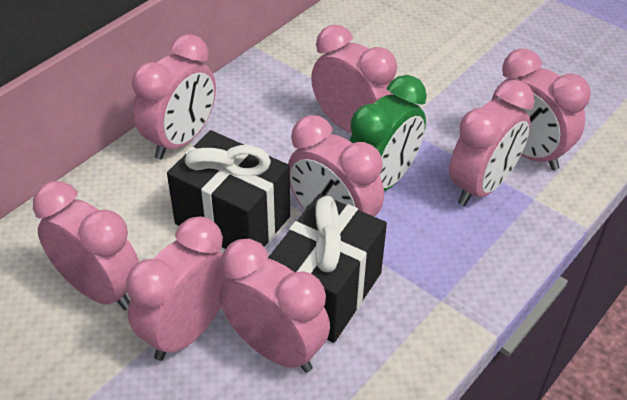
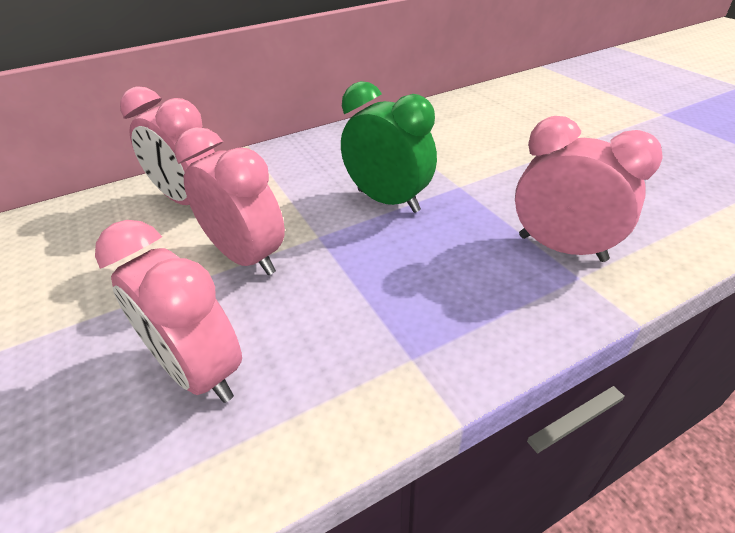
black gift: 2 -> 0
pink clock: 8 -> 4

